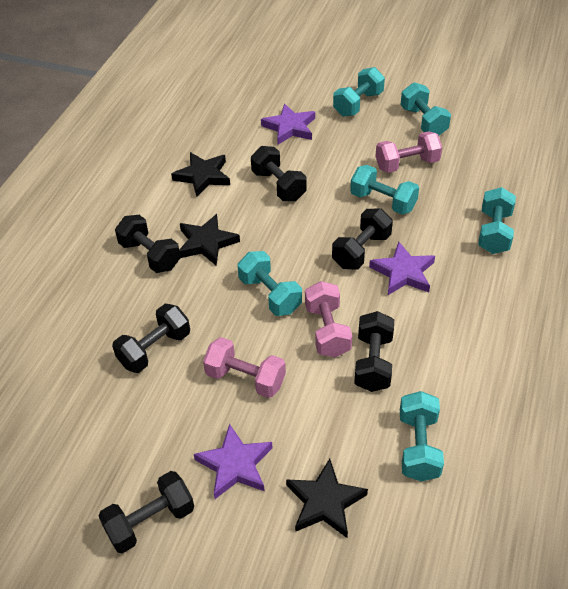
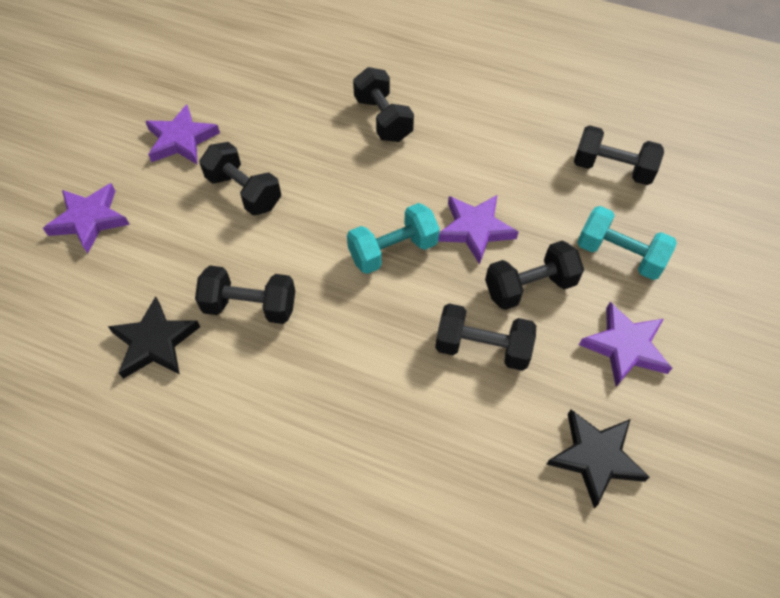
black star: 3 -> 2
pink dumbbell: 3 -> 0
purple star: 3 -> 4
turquoise dumbbell: 6 -> 2

